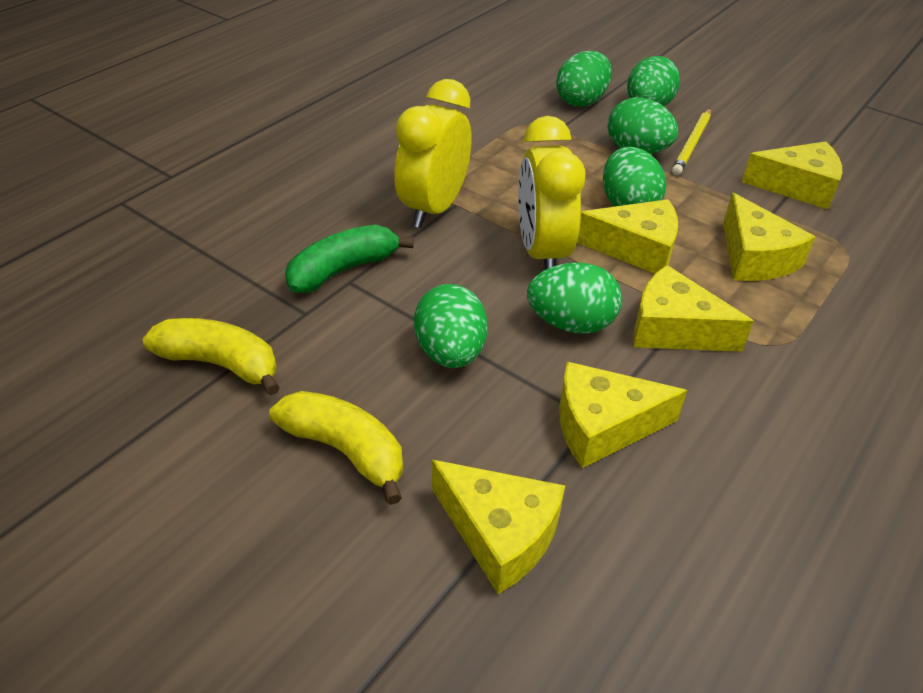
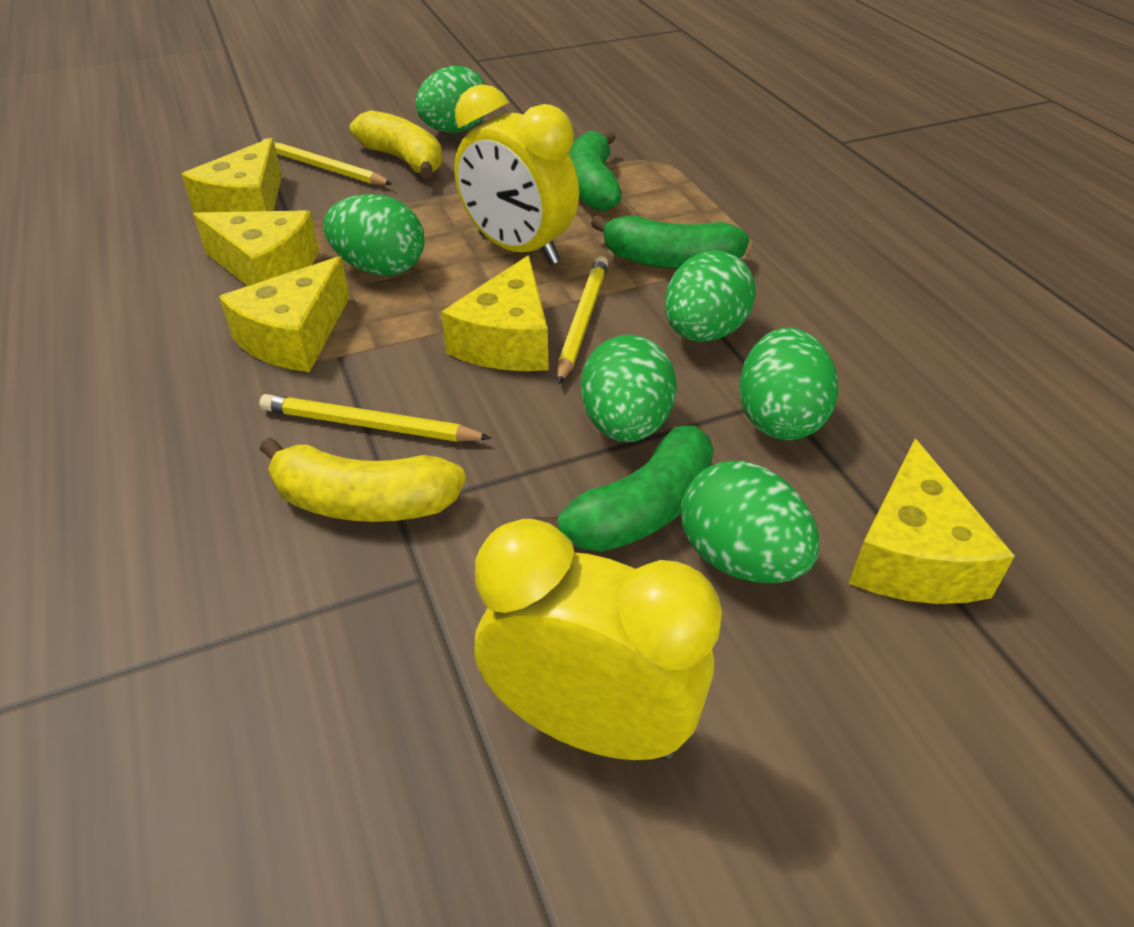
green banana: 1 -> 3
yellow cheese: 6 -> 5
yellow pencil: 1 -> 3

